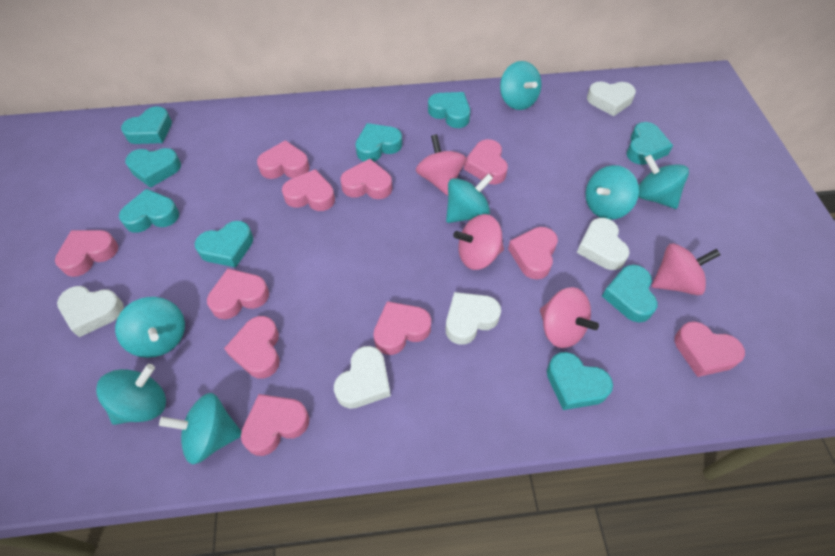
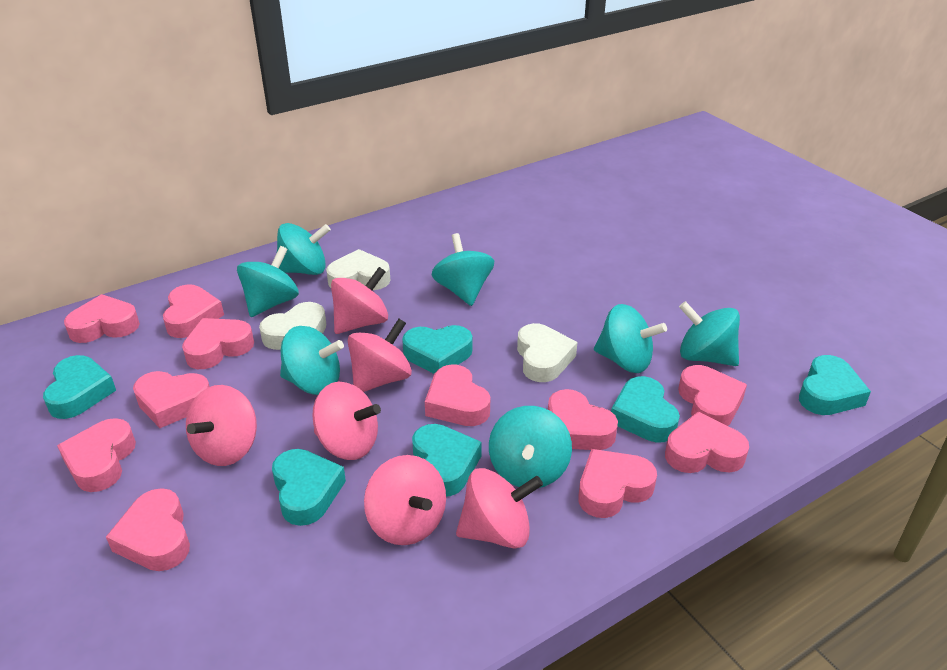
pink spinning top: 4 -> 6
turquoise heart: 9 -> 6
white heart: 5 -> 3

